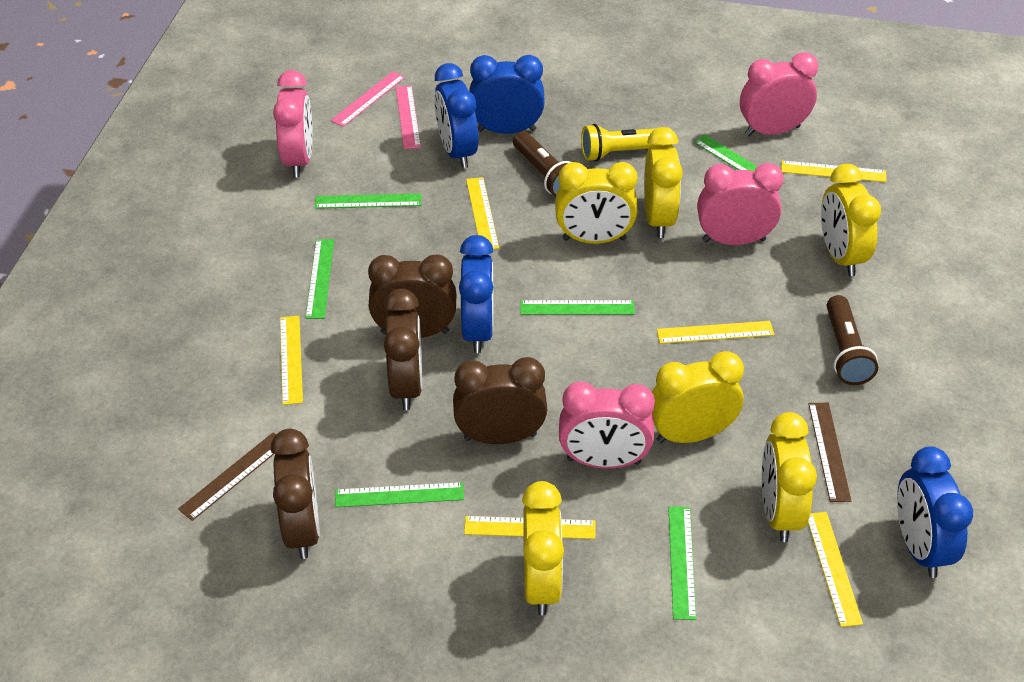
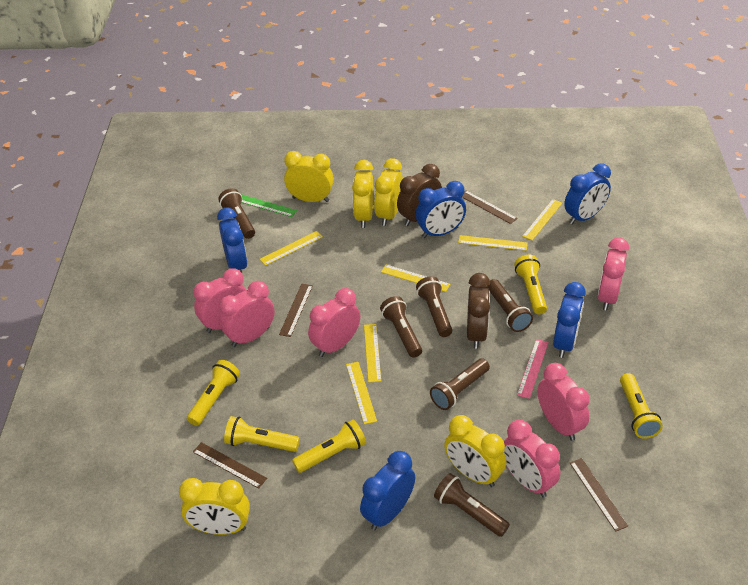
blue clock: 4 -> 5
brown clock: 4 -> 2
brown flashlight: 2 -> 6
brown ruler: 2 -> 4
green ruler: 6 -> 1
pink clock: 4 -> 6
pink ruler: 2 -> 1
yellow clock: 6 -> 5
yellow flashlight: 1 -> 5

